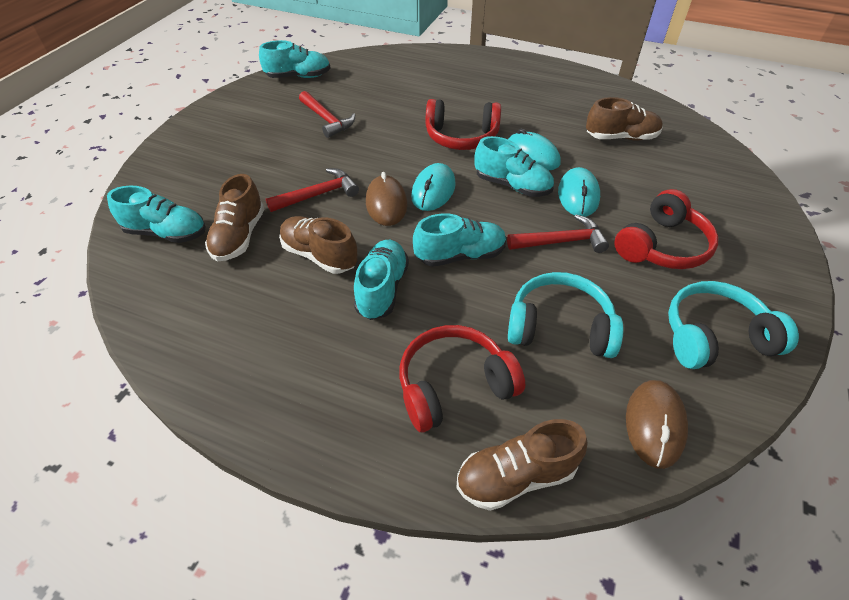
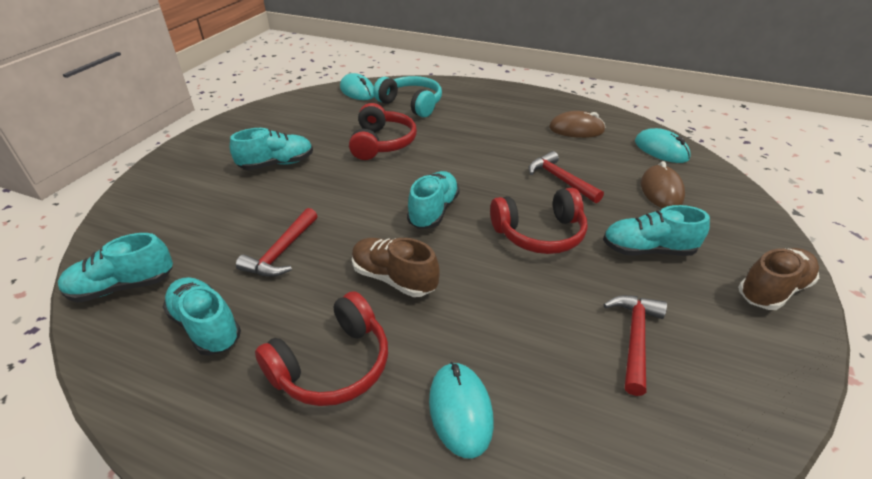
brown shoe: 4 -> 2
turquoise headphones: 2 -> 1

